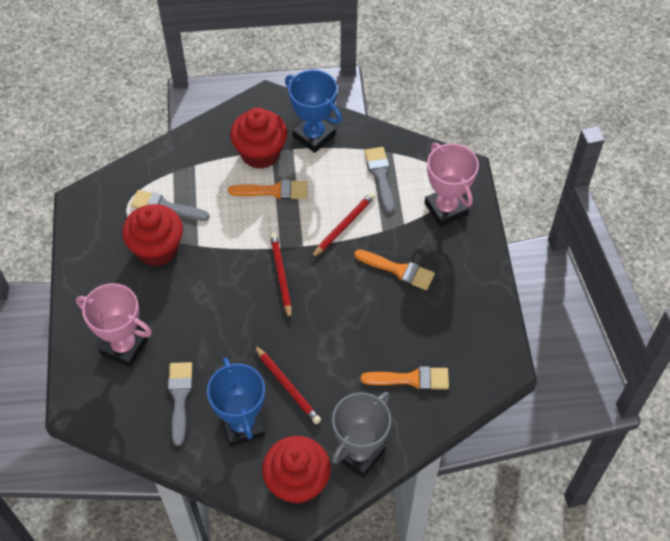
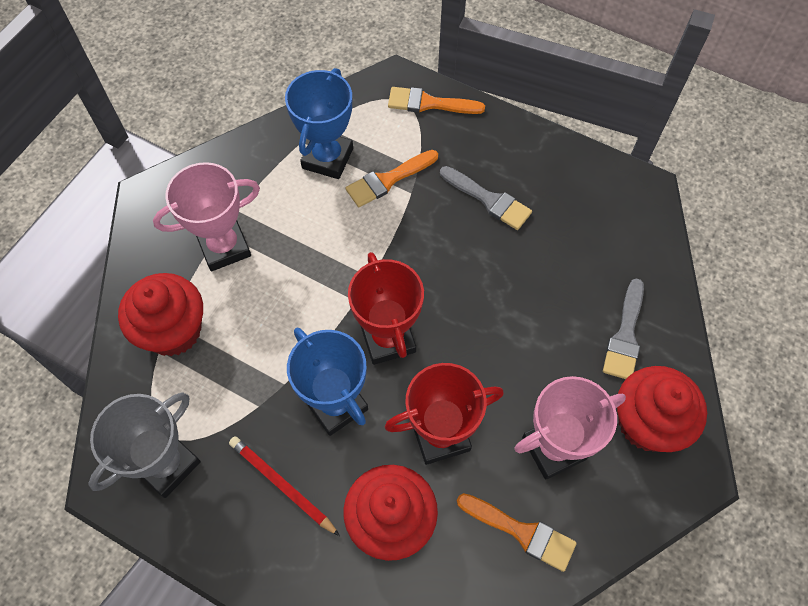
grey brush: 3 -> 2
red pencil: 3 -> 1
red trophy: 0 -> 2

